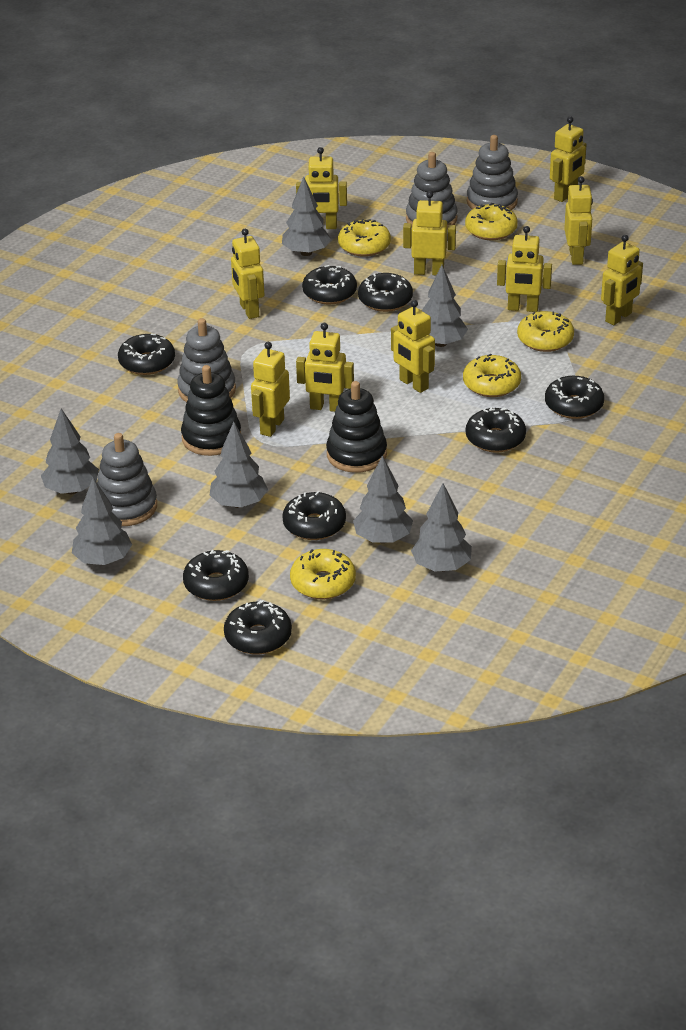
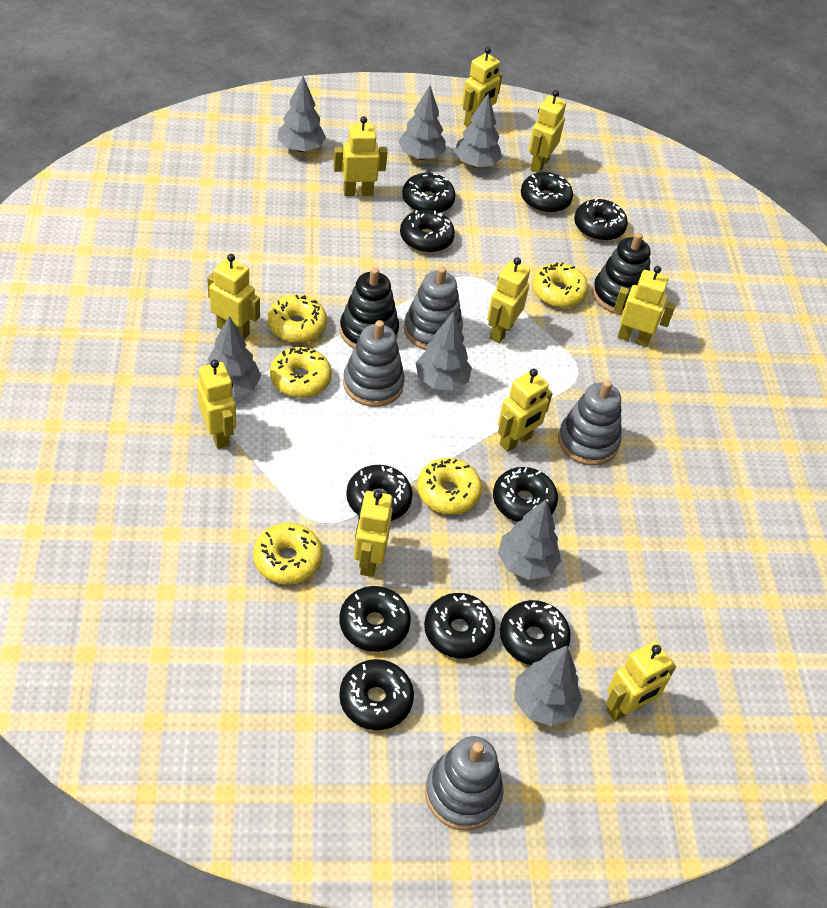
black donut: 8 -> 10

